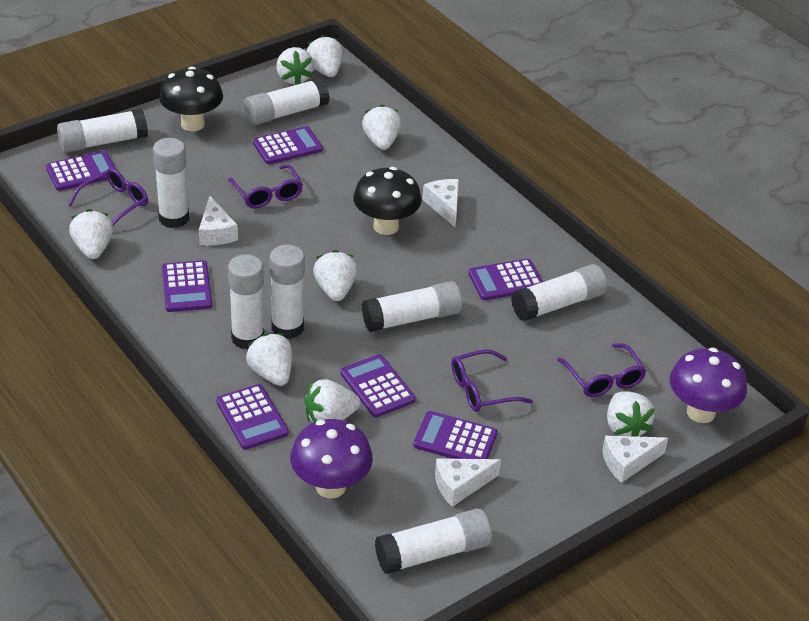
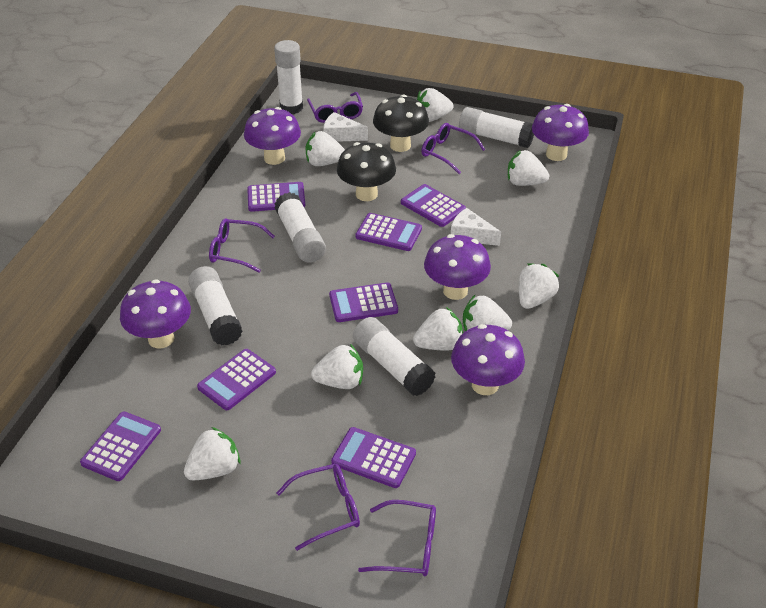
purple glasses: 4 -> 5
purple mushroom: 2 -> 5
white cheese: 4 -> 2
white glue stick: 8 -> 5

